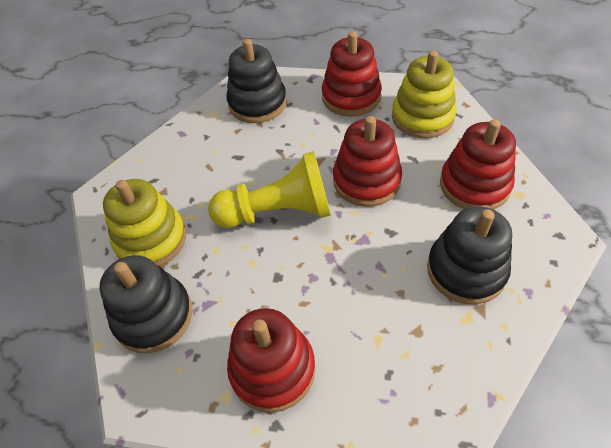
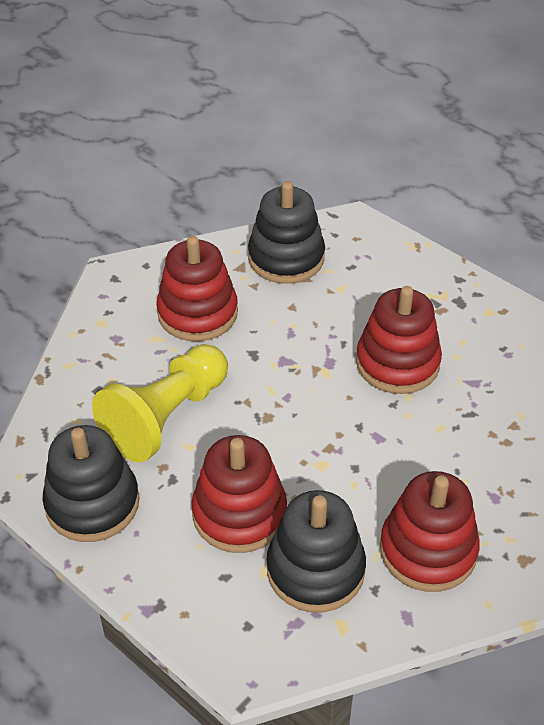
yellow stacking toy: 2 -> 0

